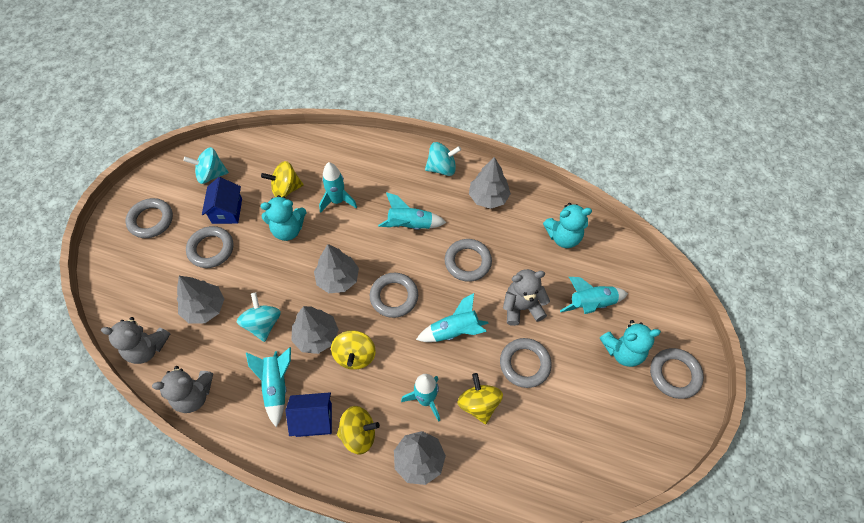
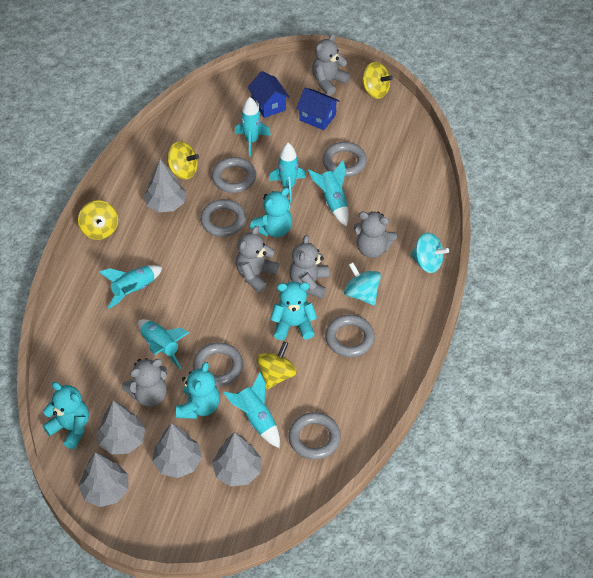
grey teddy bear: 3 -> 5
turquoise spinning top: 3 -> 2
turquoise teddy bear: 3 -> 4

